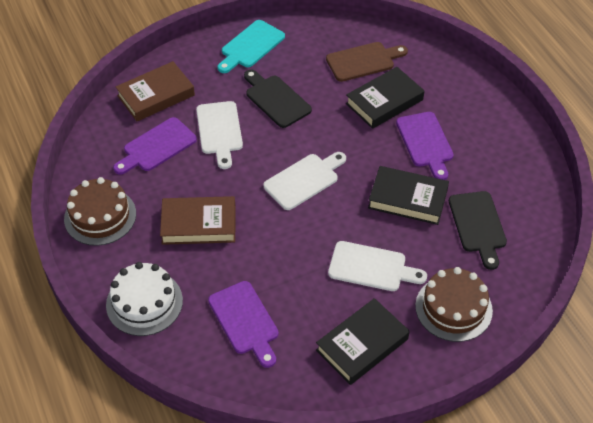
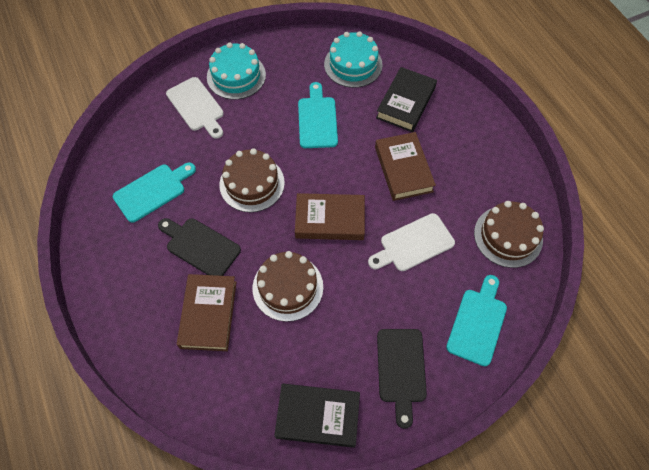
black book: 3 -> 2
brown book: 2 -> 3
brown cake: 2 -> 3
brown cutting board: 1 -> 0
purple cutting board: 3 -> 0
turquoise cake: 0 -> 2
turquoise cutting board: 1 -> 3
white cake: 1 -> 0
white cutting board: 3 -> 2

